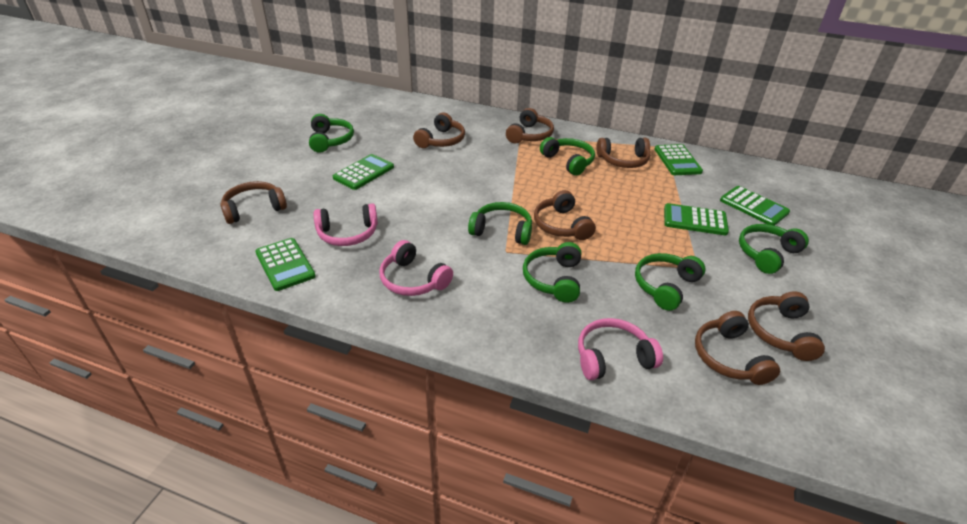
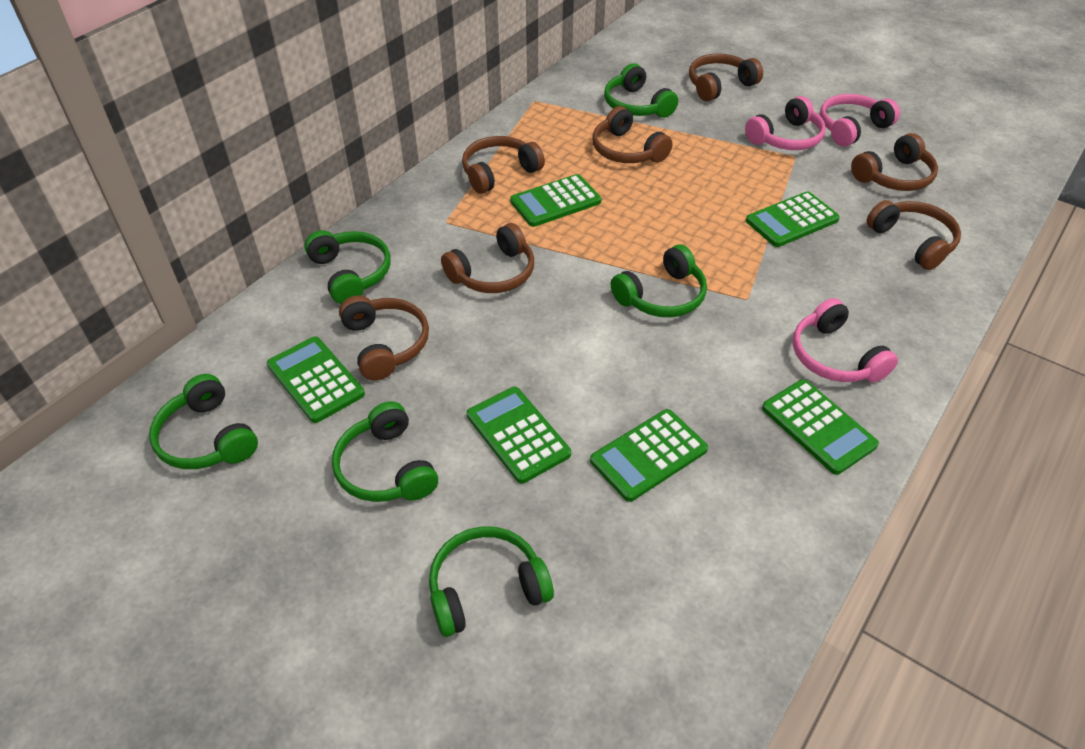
green calculator: 5 -> 6

